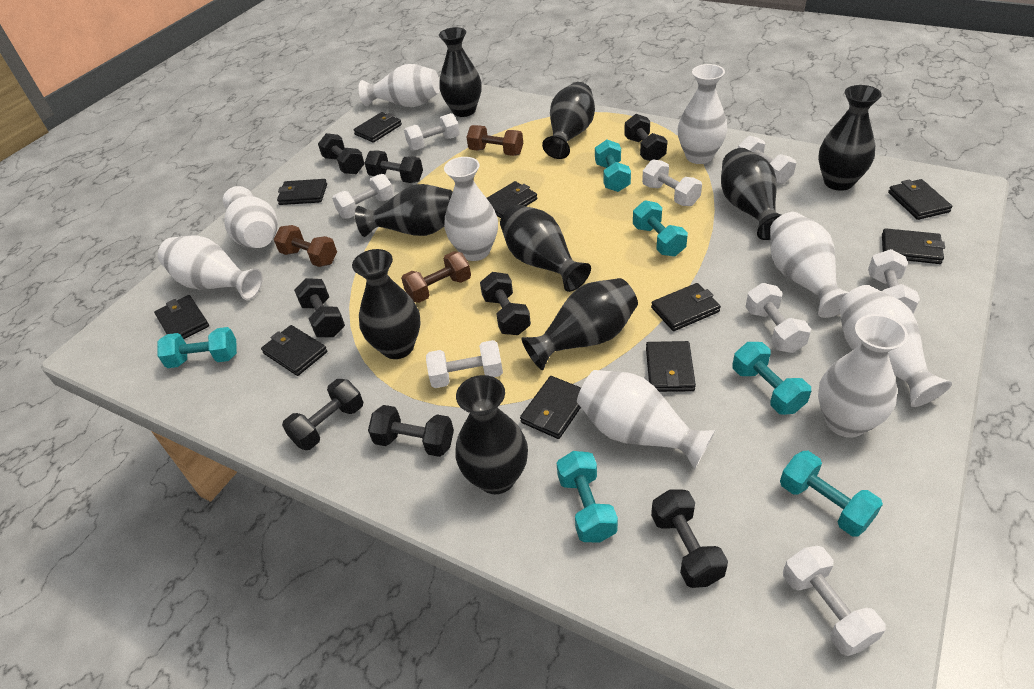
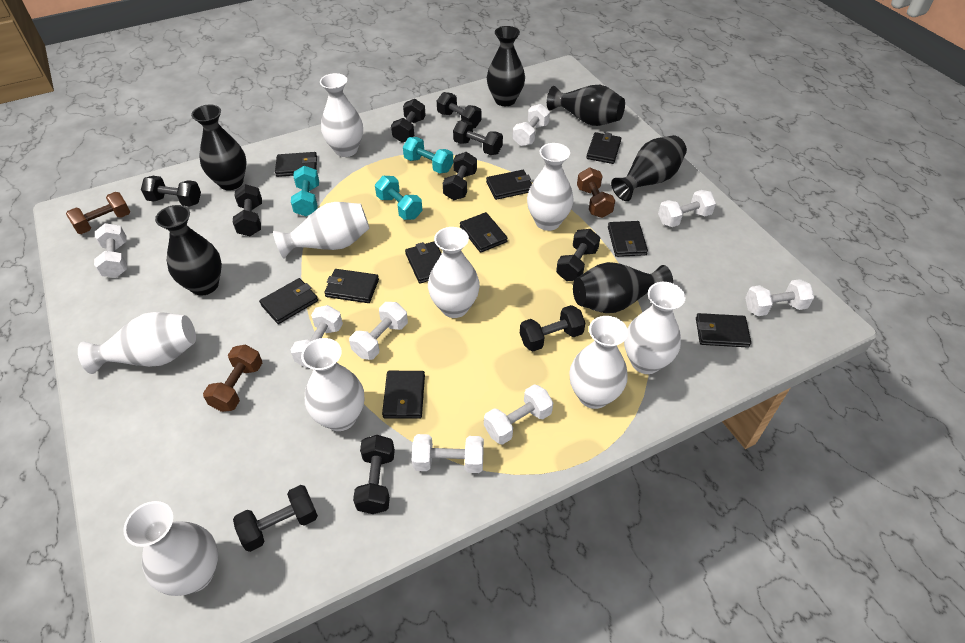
black dumbbell: 8 -> 10
black vase: 9 -> 6
turquoise dumbbell: 6 -> 3

